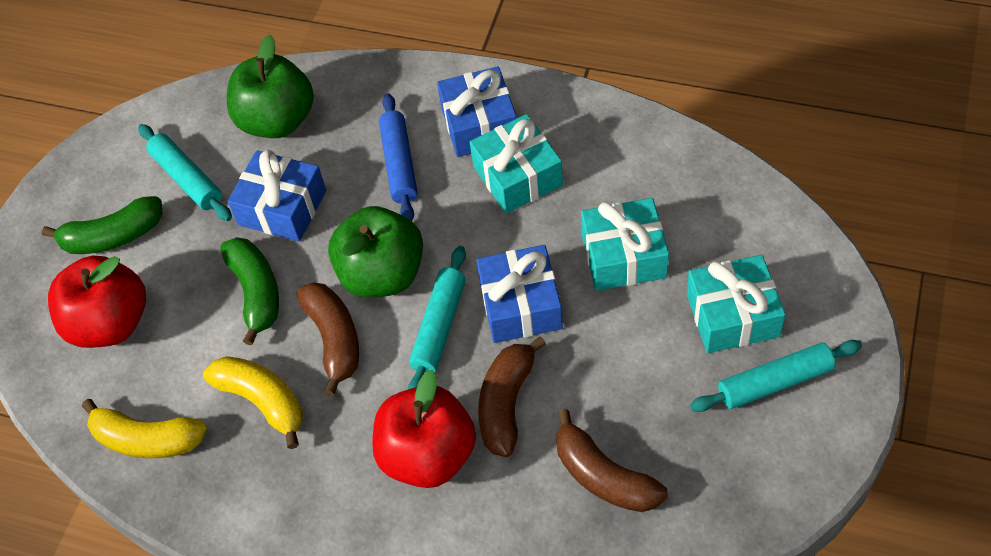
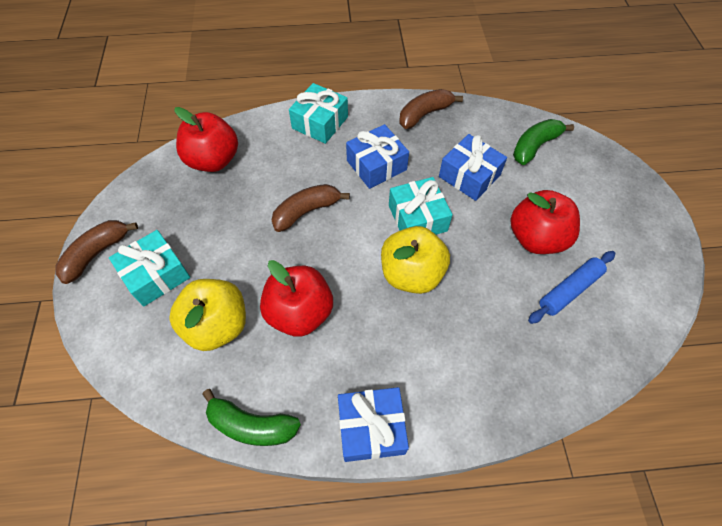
green apple: 2 -> 0
red apple: 2 -> 3
turquoise rolling pin: 3 -> 0
yellow apple: 0 -> 2
yellow banana: 2 -> 0

